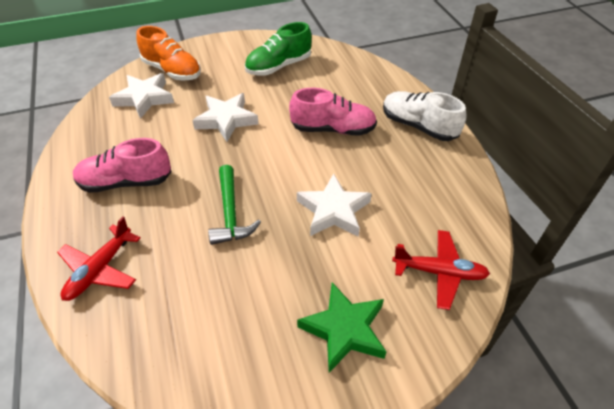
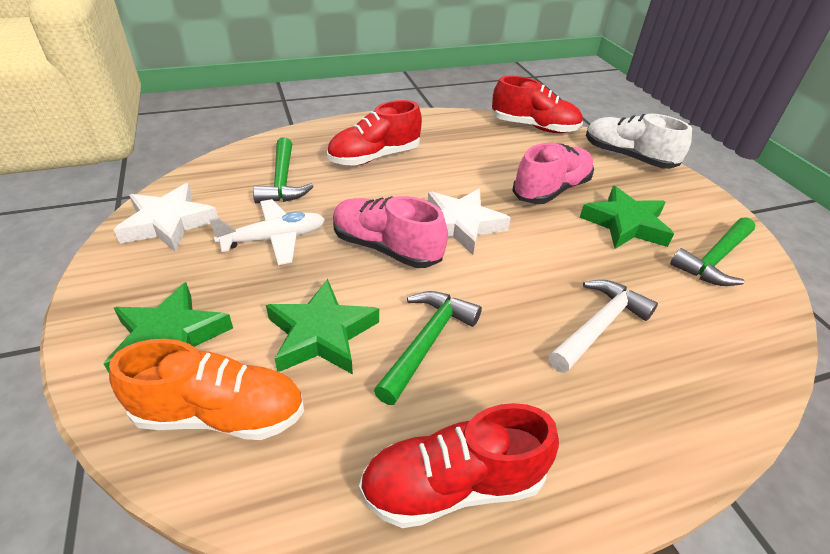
green hammer: 1 -> 3
green shoe: 1 -> 0
green star: 1 -> 3
red plane: 2 -> 0
red shoe: 0 -> 3
white hammer: 0 -> 1
white plane: 0 -> 1
white star: 3 -> 2

